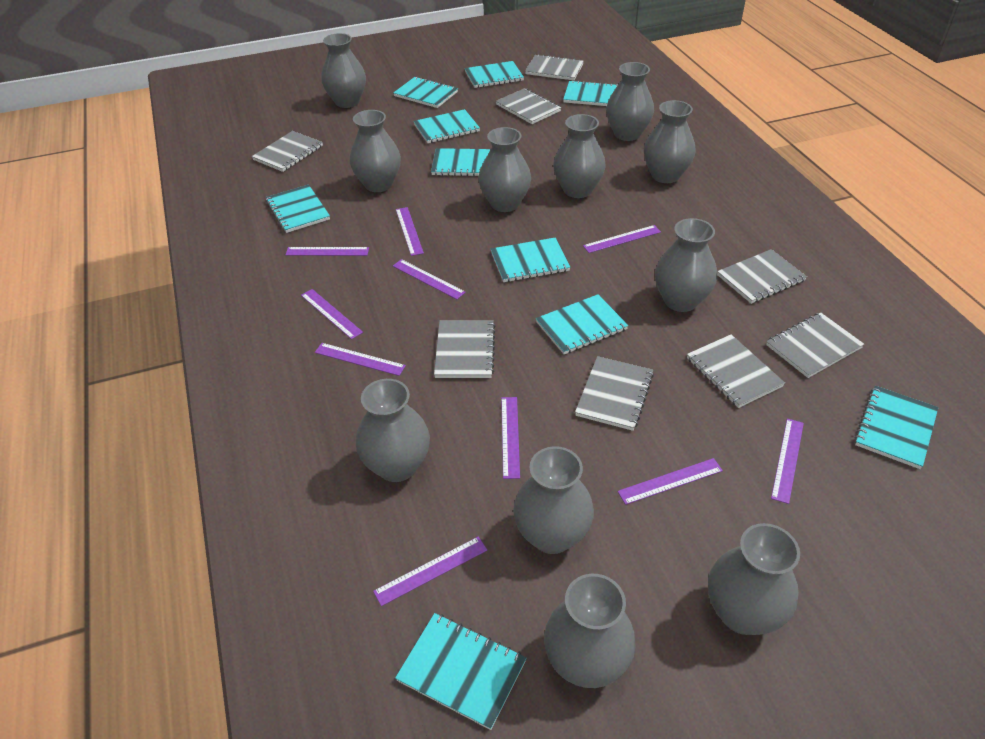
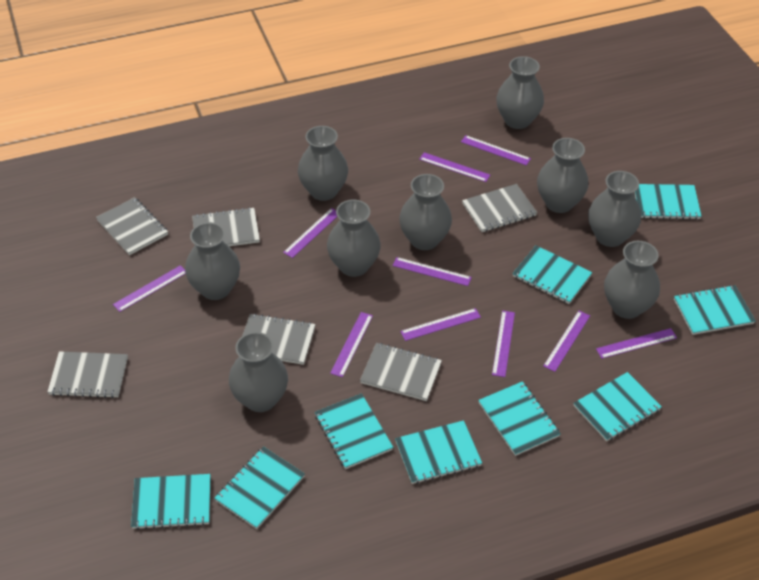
grey notebook: 8 -> 6
grey vase: 11 -> 9
turquoise notebook: 10 -> 9

